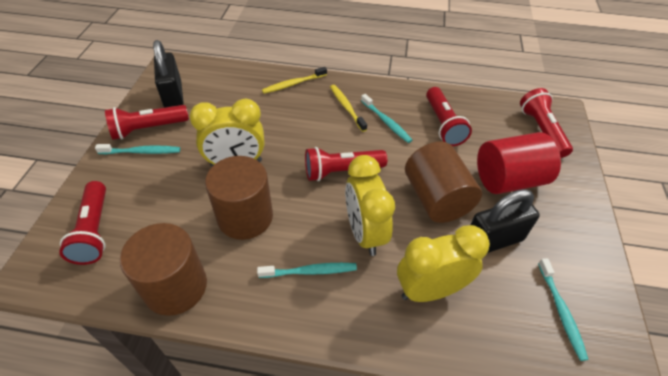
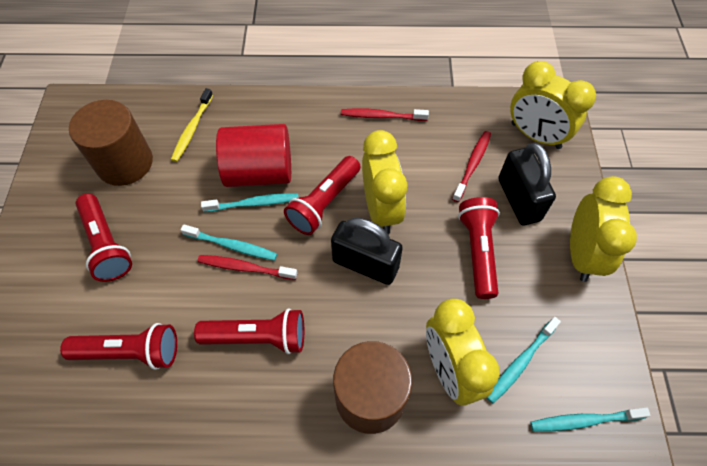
brown cylinder: 3 -> 2
red toothbrush: 0 -> 3
yellow clock: 3 -> 4
yellow toothbrush: 2 -> 1

